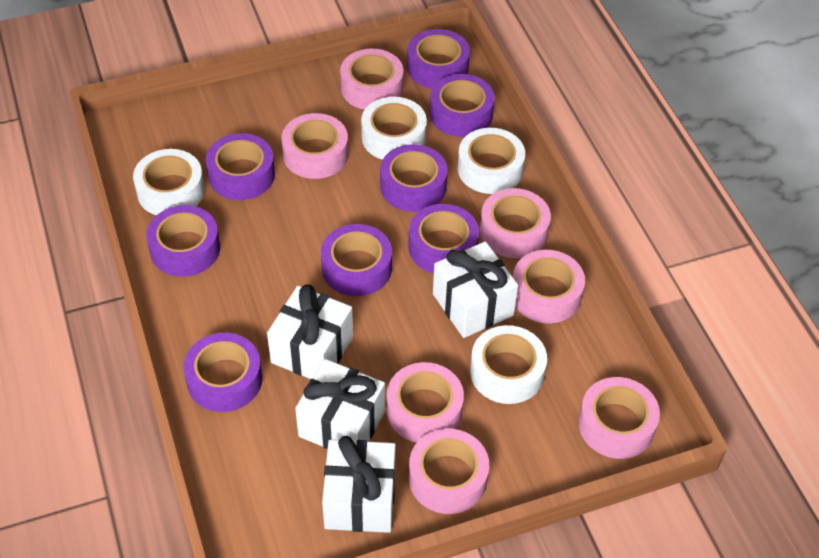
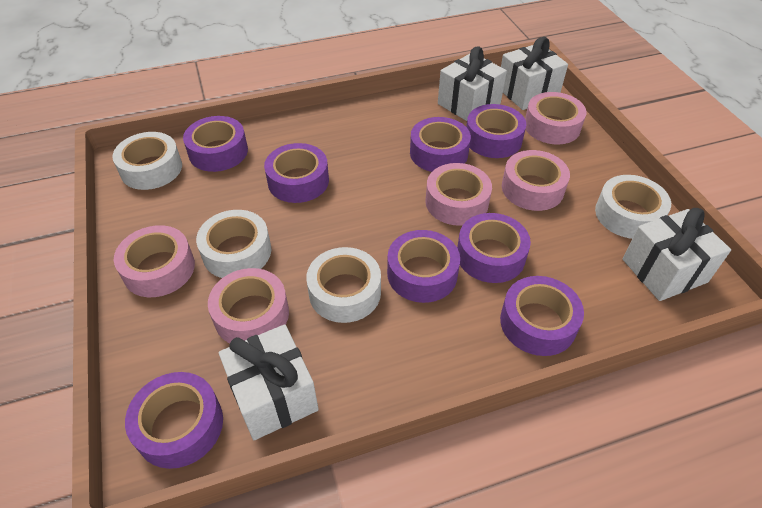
pink tape: 7 -> 5

